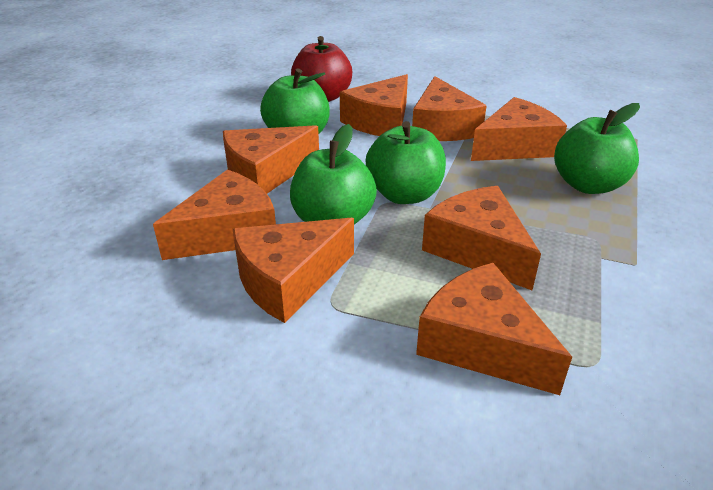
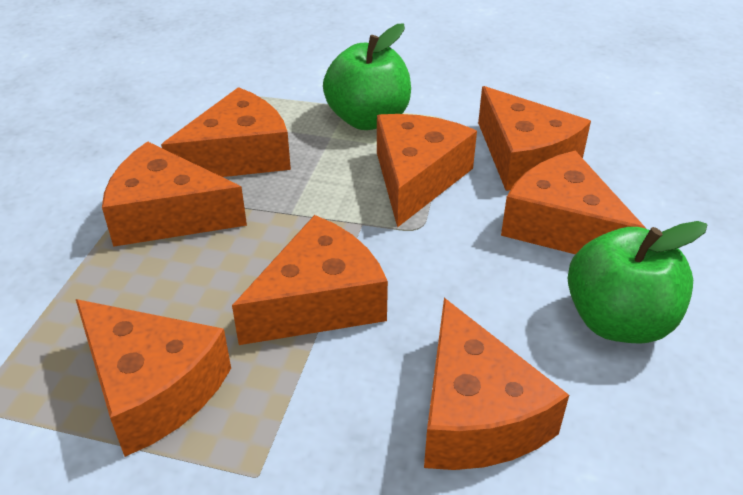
green apple: 4 -> 2
red apple: 1 -> 0

